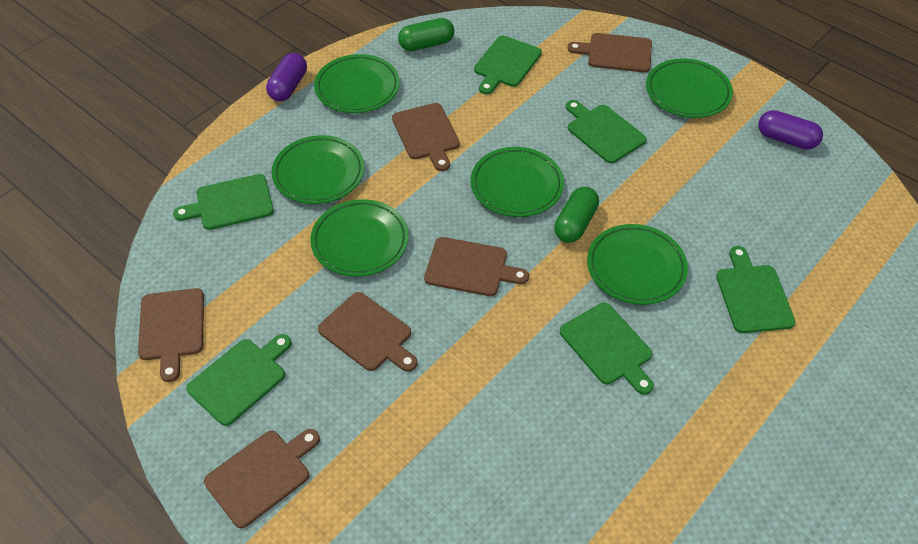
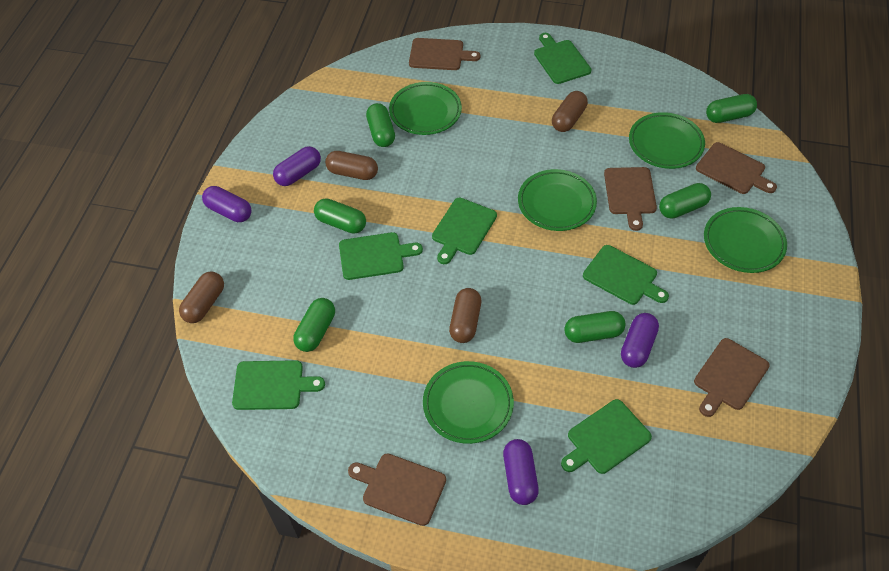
brown capsule: 0 -> 4
brown cutting board: 6 -> 5
green capsule: 2 -> 6
green plate: 6 -> 5
purple capsule: 2 -> 4

